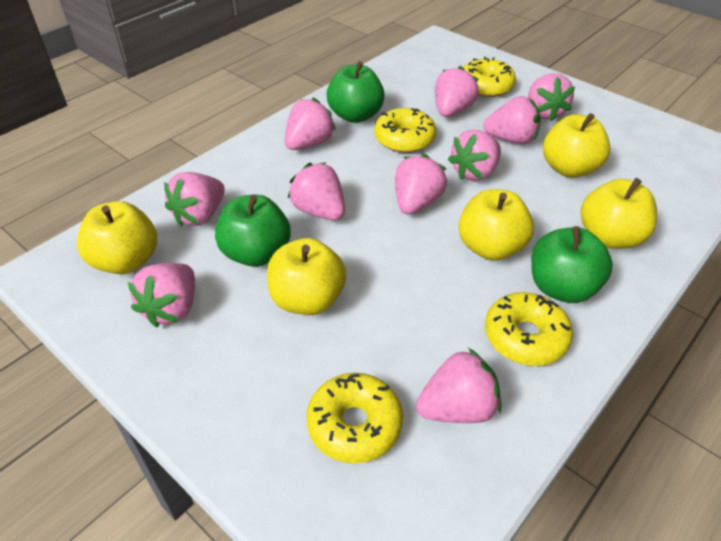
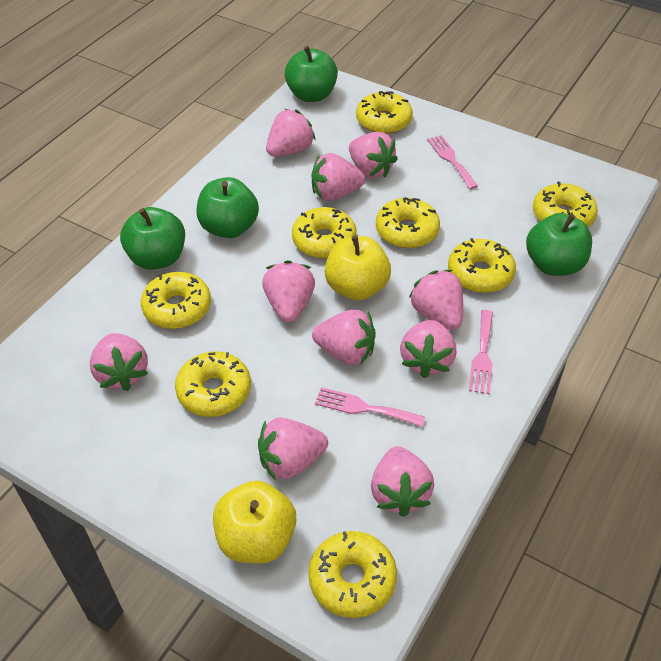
green apple: 3 -> 4
pink fork: 0 -> 3
yellow apple: 5 -> 2
yellow donut: 4 -> 8

